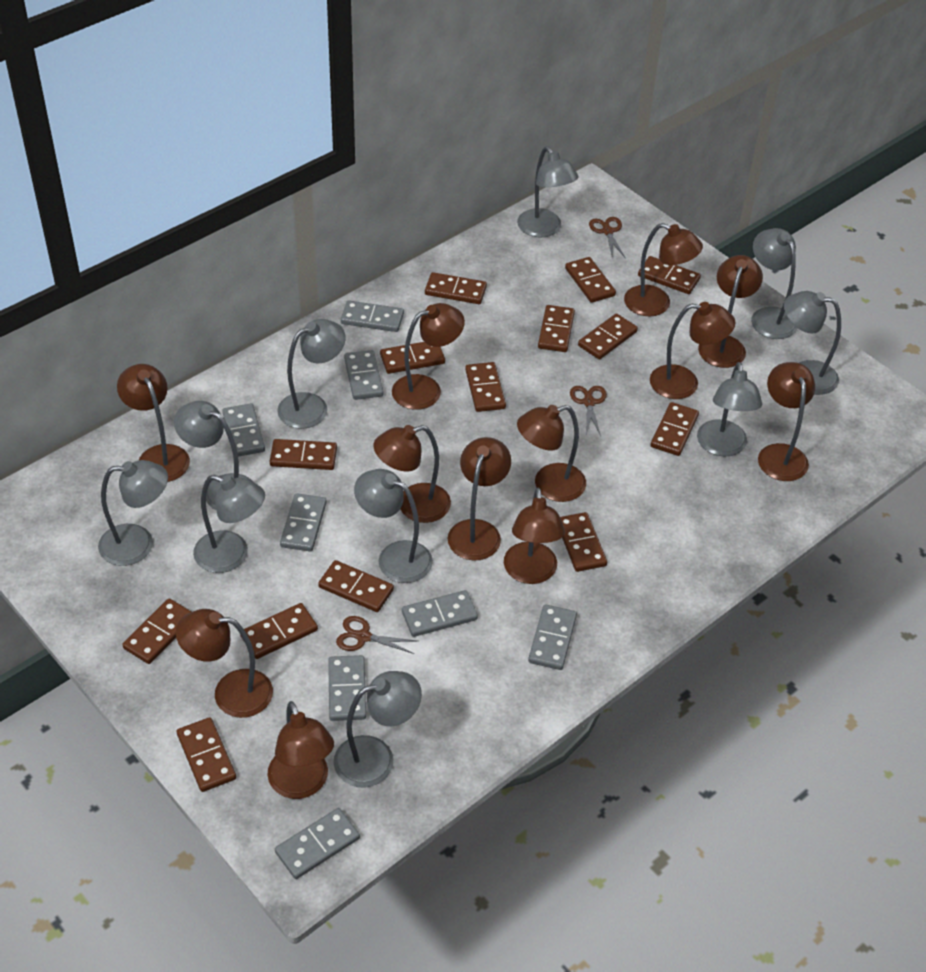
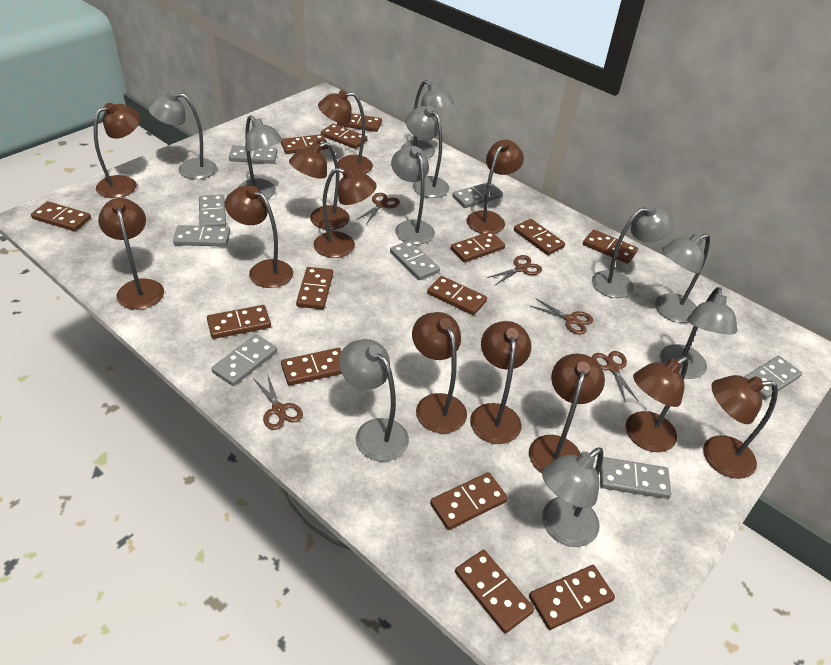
brown scissors: 3 -> 5

